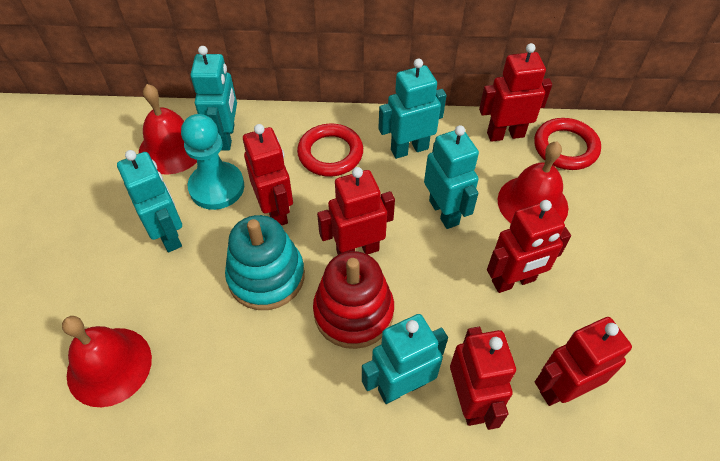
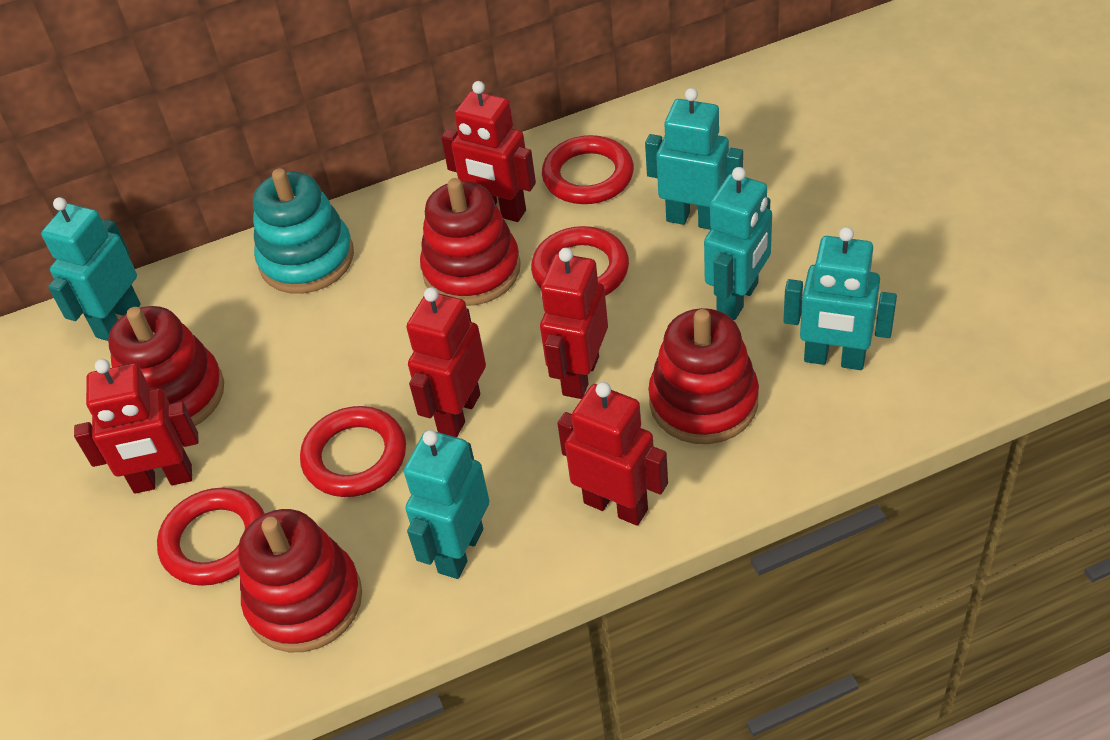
red bell: 3 -> 0
red ring: 2 -> 4
red robot: 6 -> 5
red stacking toy: 1 -> 4
turquoise pawn: 1 -> 0

